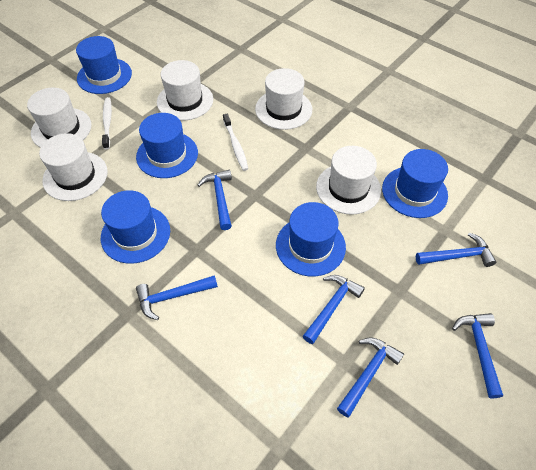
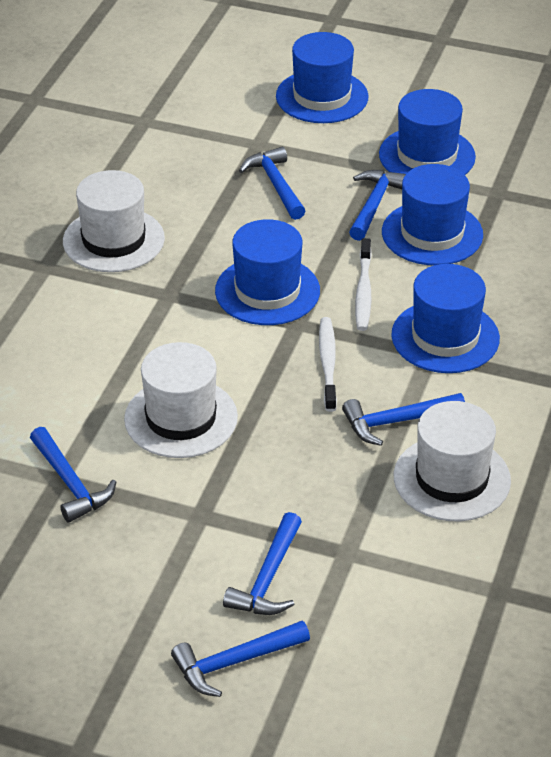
white hat: 5 -> 3

